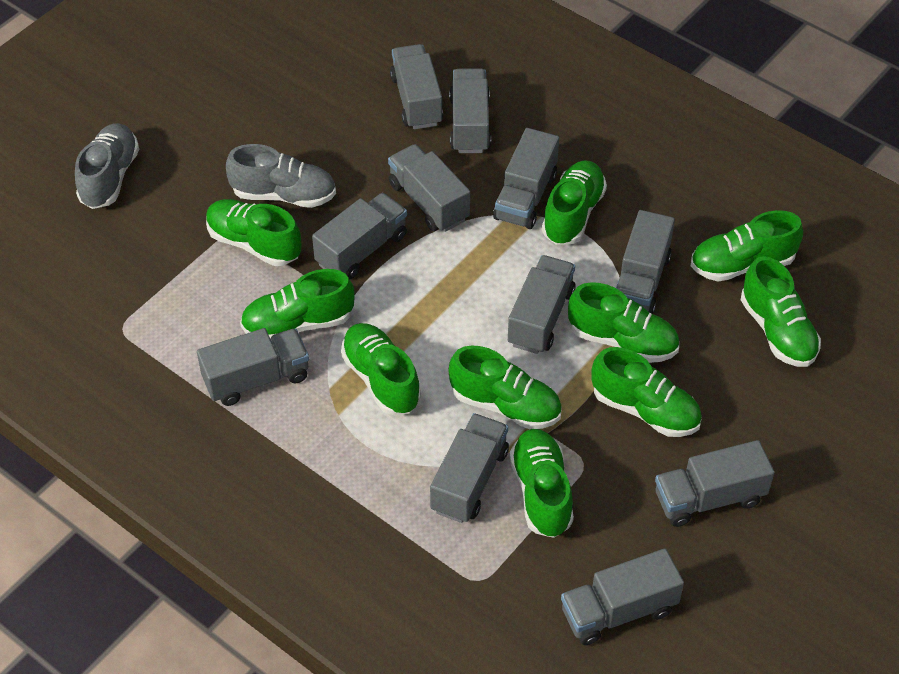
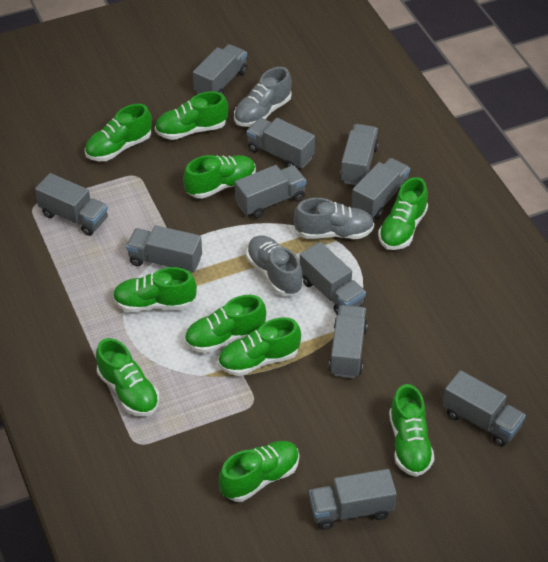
grey shoe: 2 -> 3

